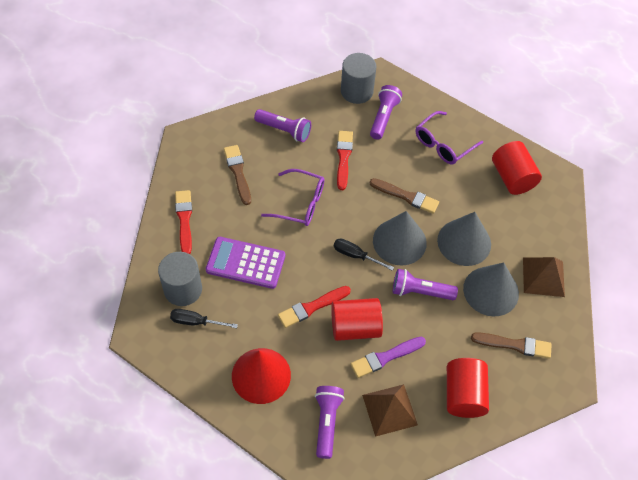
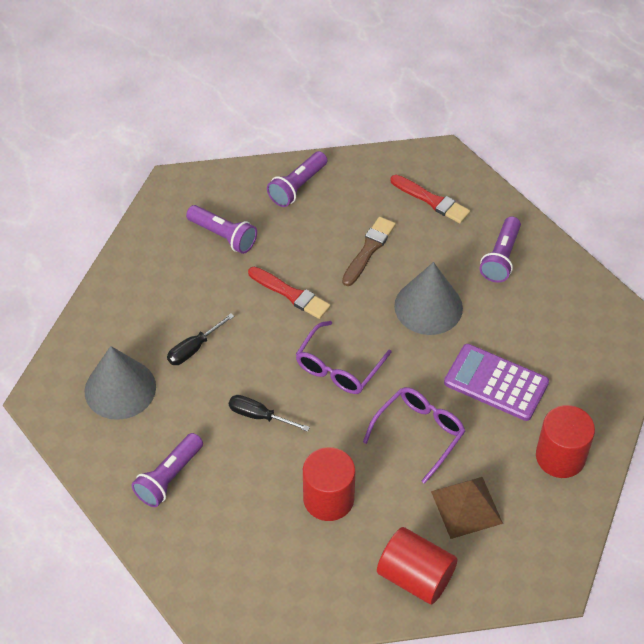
brown brush: 3 -> 1
brown pyramid: 2 -> 1
grey cone: 3 -> 2
grey cylinder: 2 -> 0
purple brush: 1 -> 0
red brush: 3 -> 2
red cone: 1 -> 0

